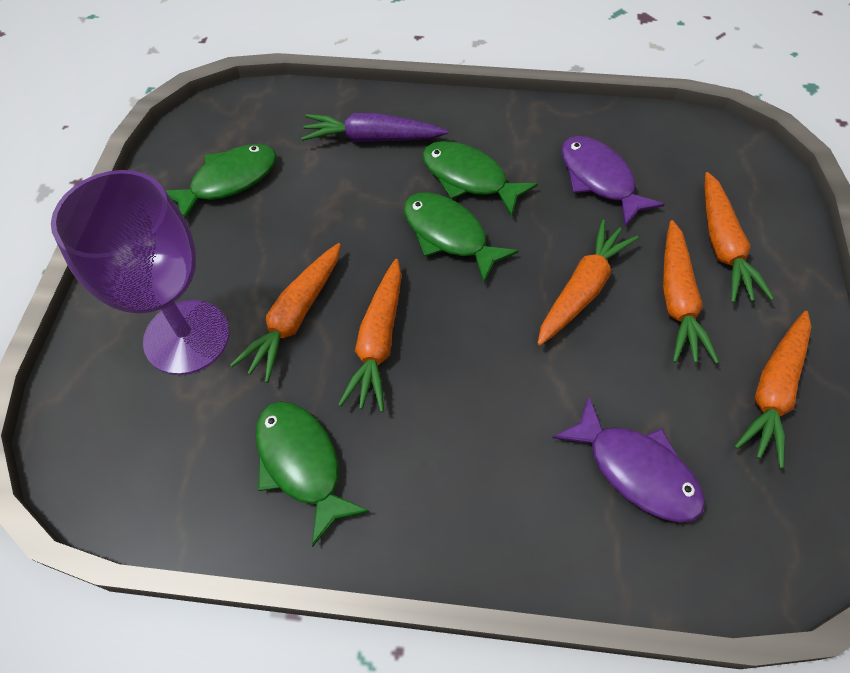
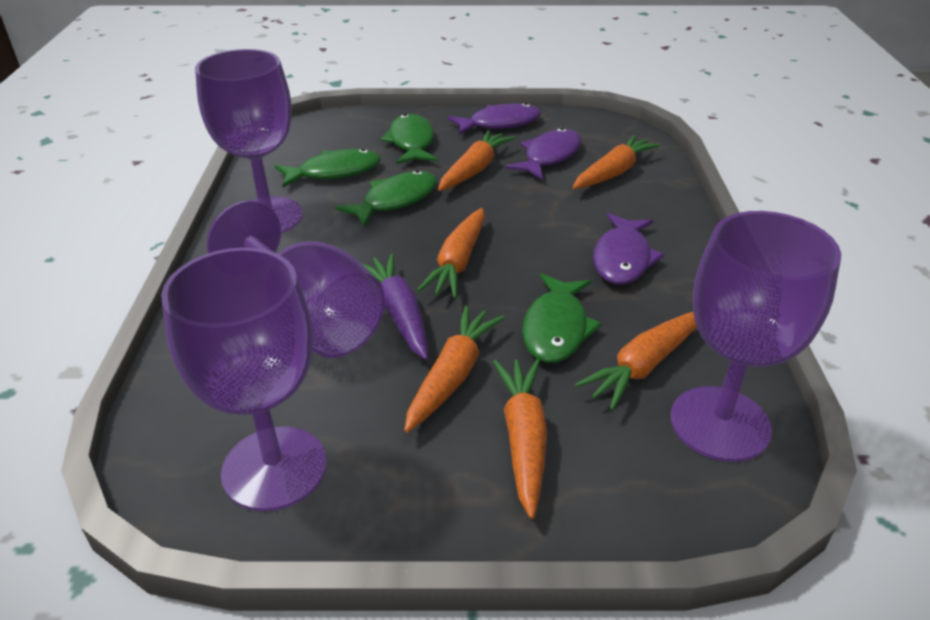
purple fish: 2 -> 3
purple goblet: 1 -> 4

